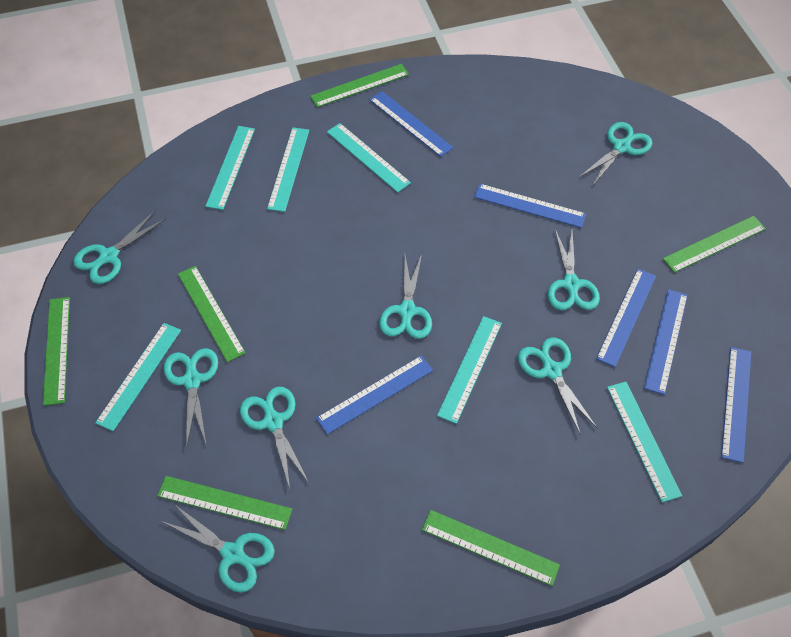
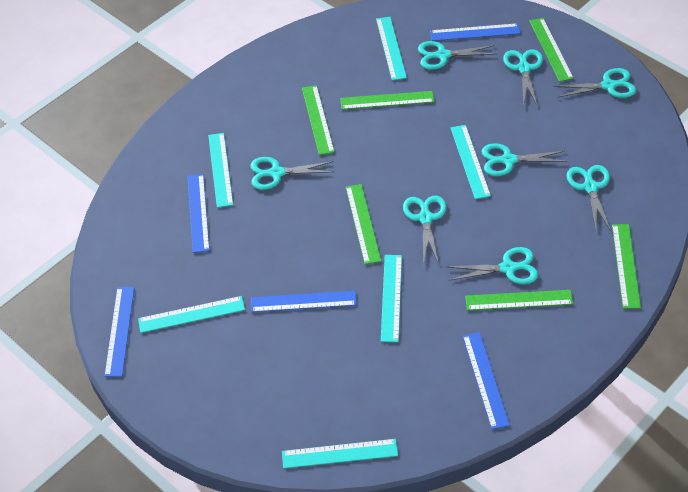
blue ruler: 6 -> 5

